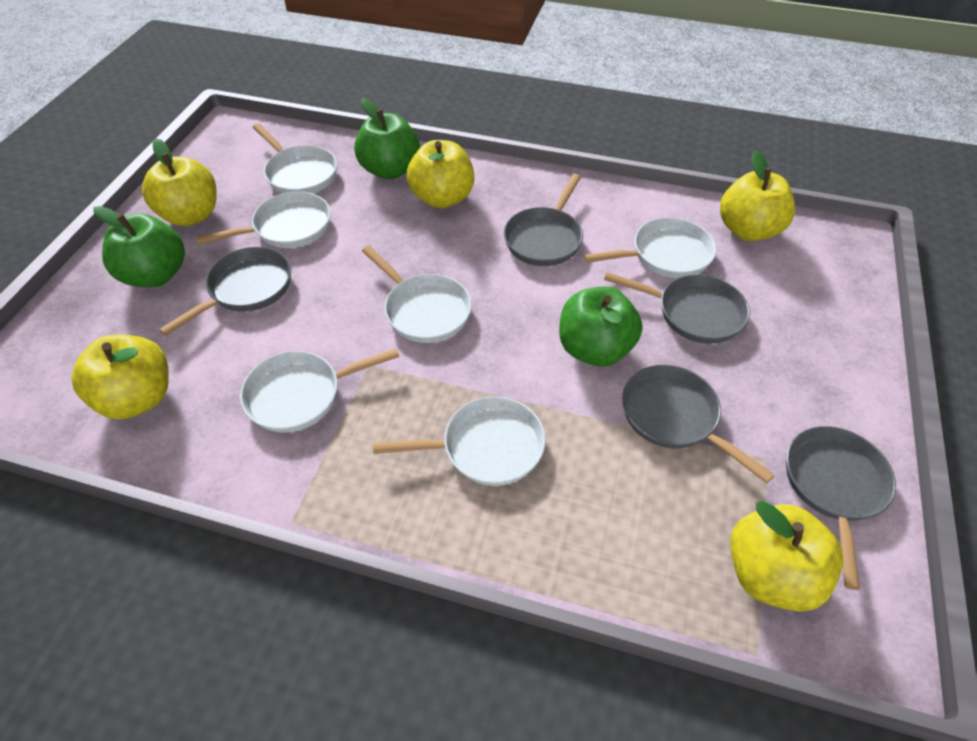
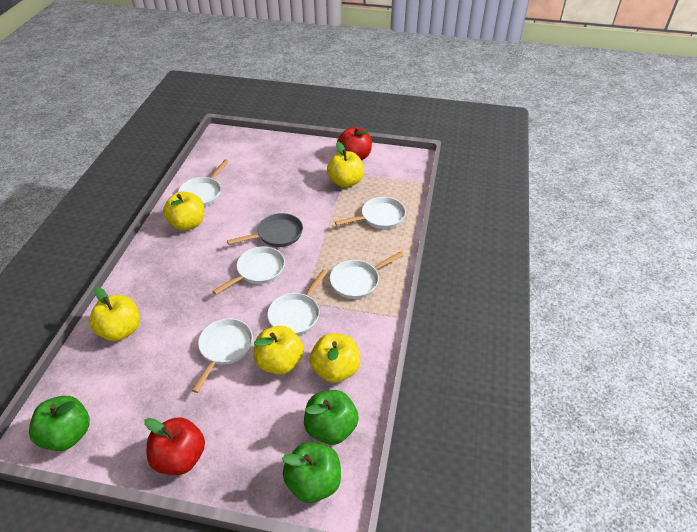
grey pan: 5 -> 1
red apple: 0 -> 2

